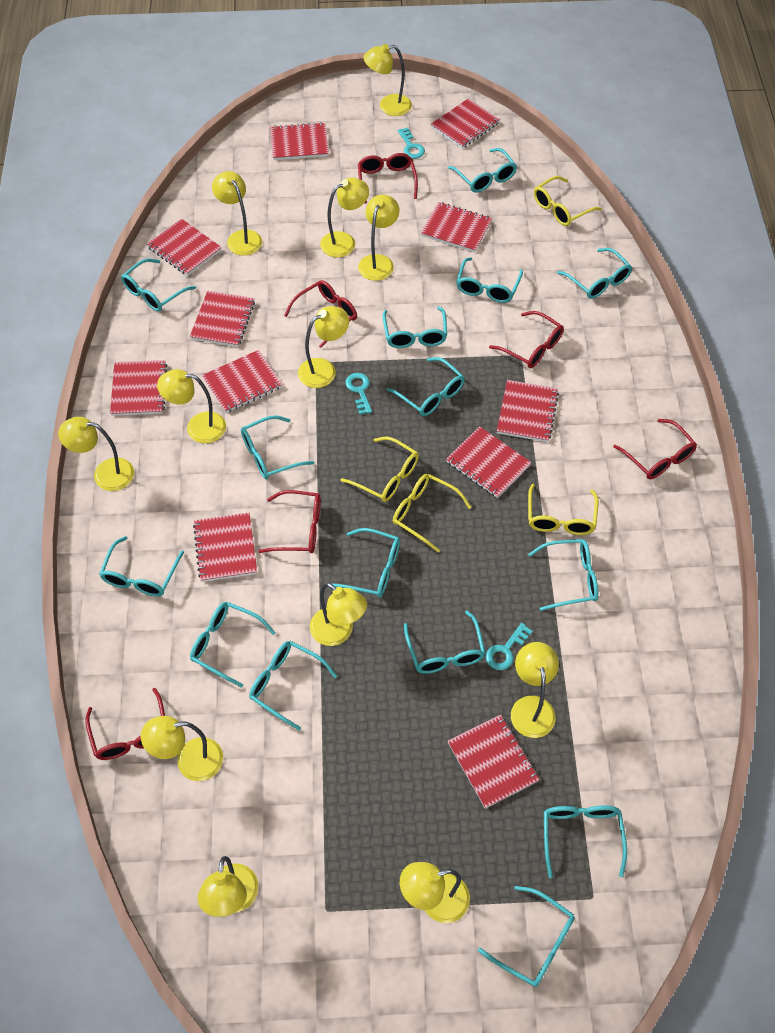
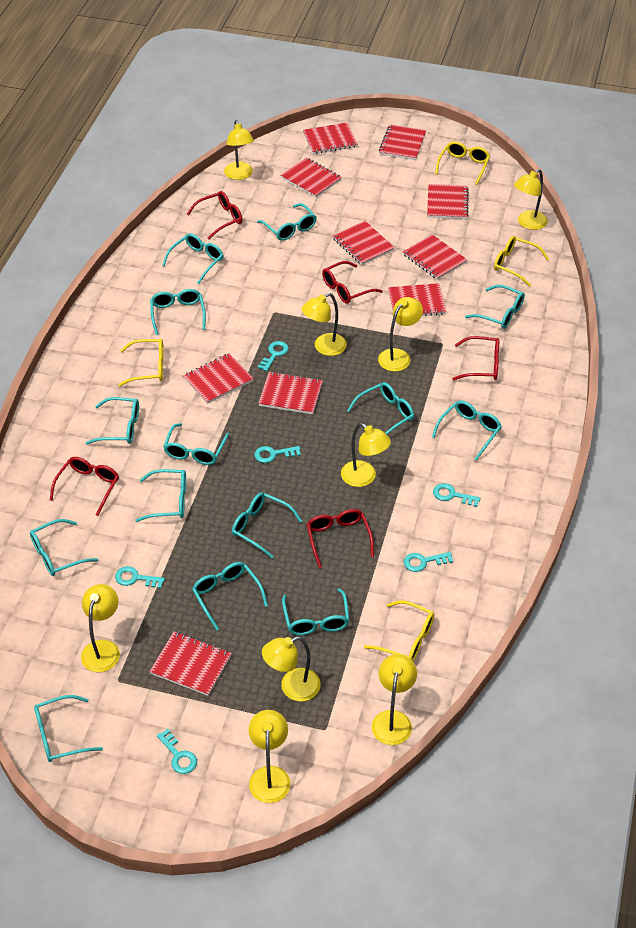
red glasses: 6 -> 5
red notebook: 11 -> 10
turquoise glasses: 15 -> 14
turquoise key: 3 -> 6
yellow lamp: 12 -> 9

